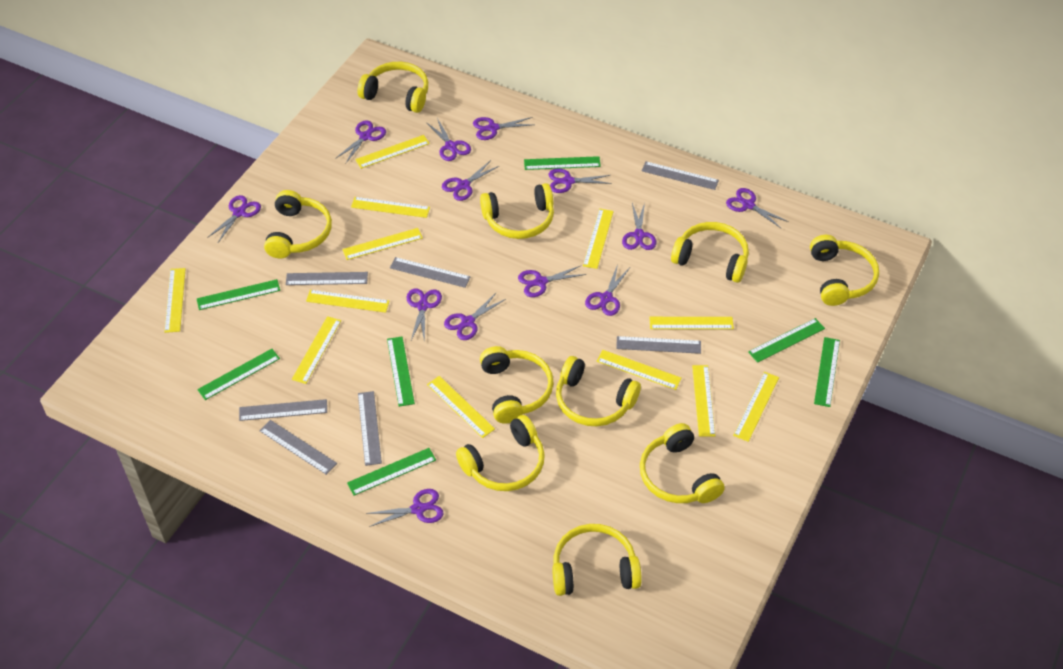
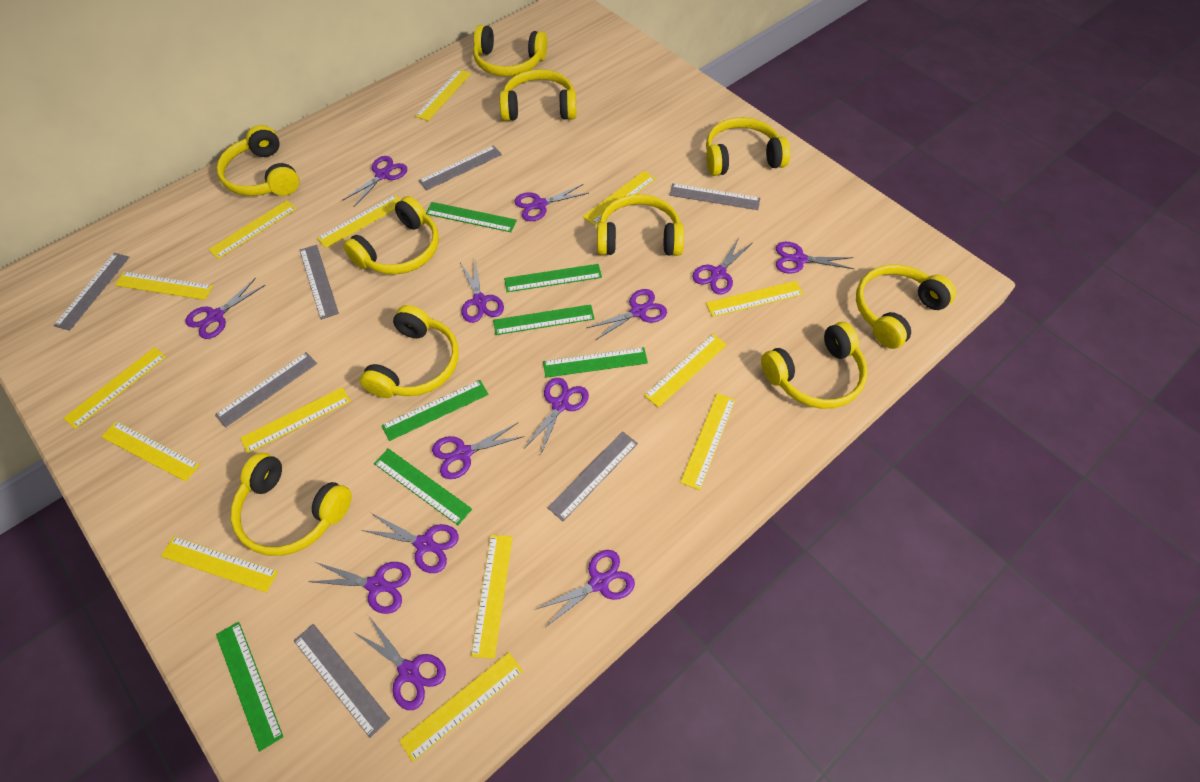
yellow ruler: 12 -> 14

